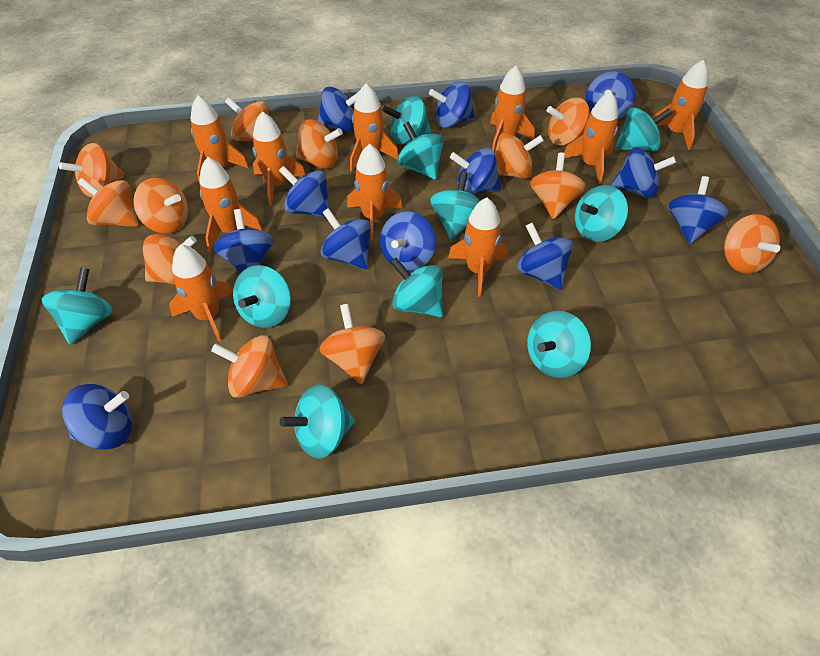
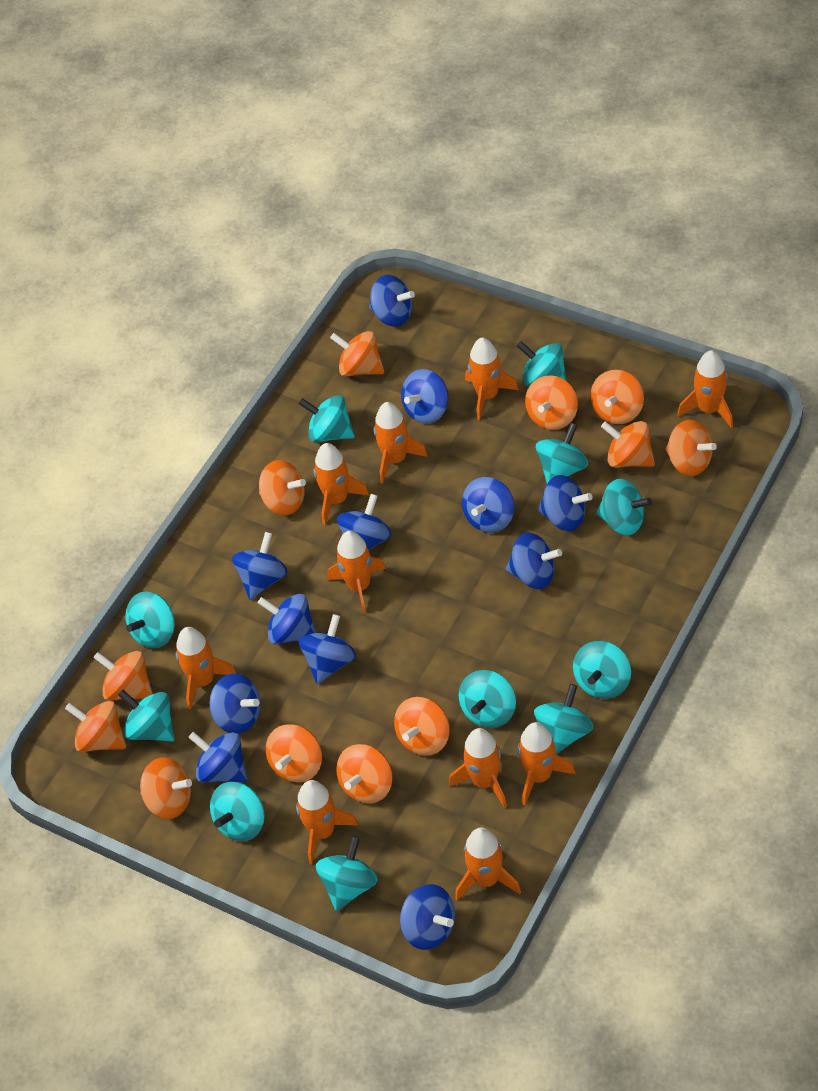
turquoise spinning top: 10 -> 11

